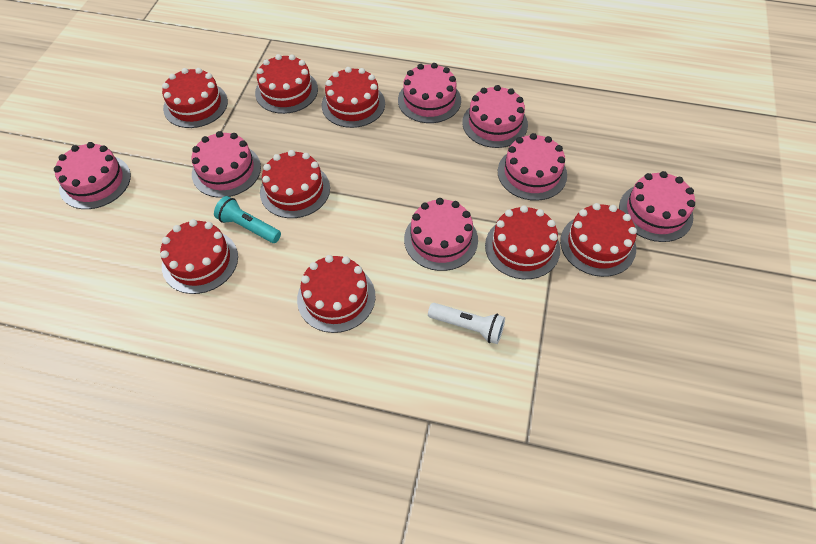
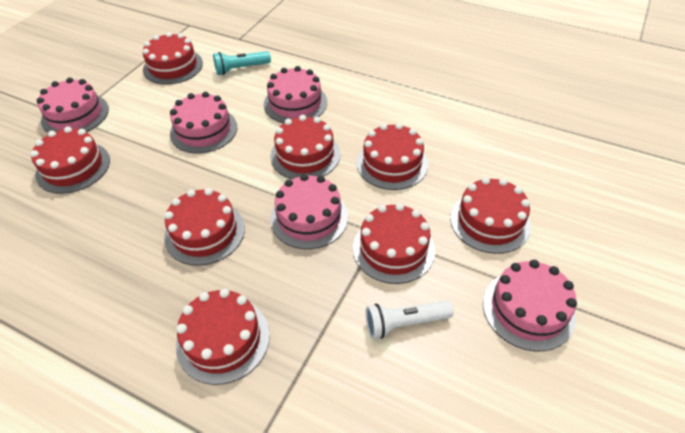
pink cake: 7 -> 5

